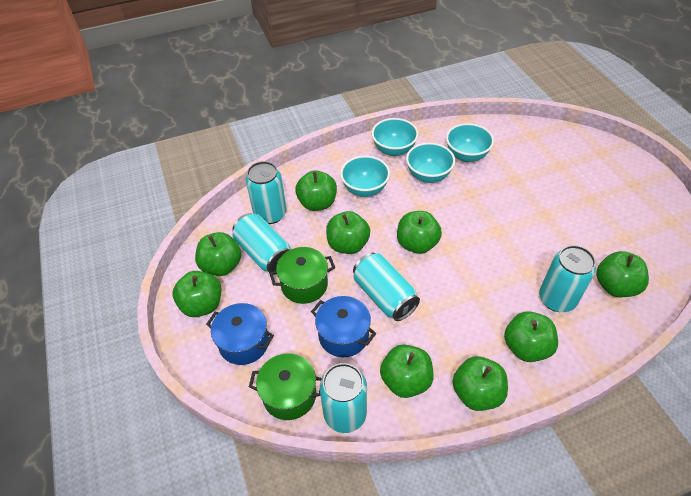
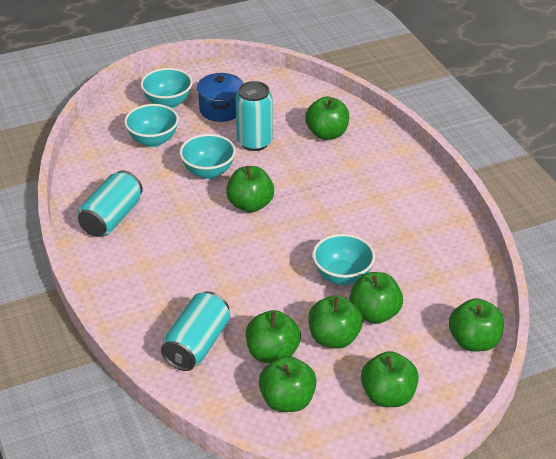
blue pot: 2 -> 1
green apple: 9 -> 8
green pot: 2 -> 0
turquoise can: 5 -> 3

